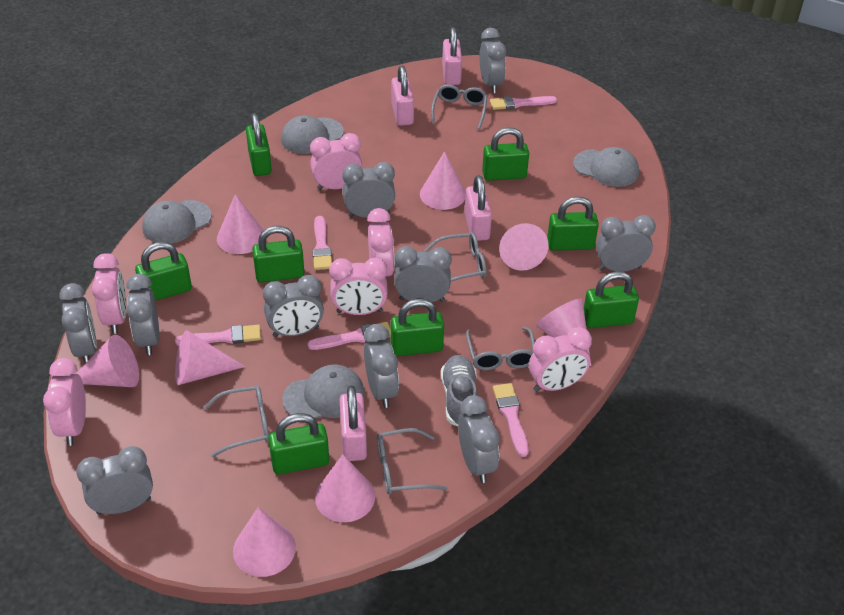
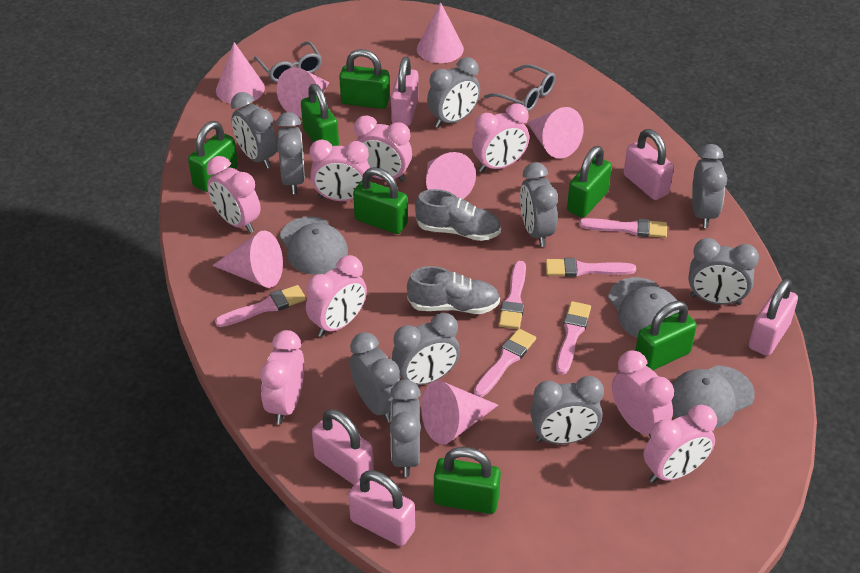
green padlock: 8 -> 7
grey cap: 4 -> 3
grey glasses: 5 -> 2
grey shoe: 1 -> 2
pink brush: 5 -> 6
pink clock: 6 -> 8
pink cone: 8 -> 7
pink padlock: 4 -> 5

